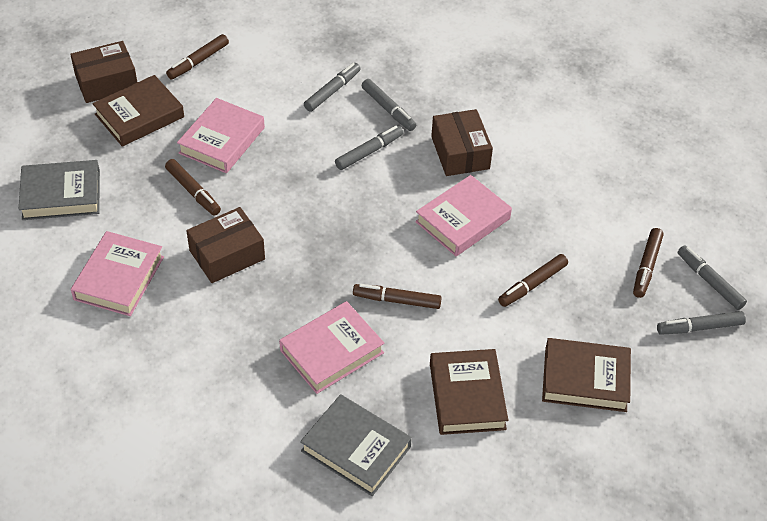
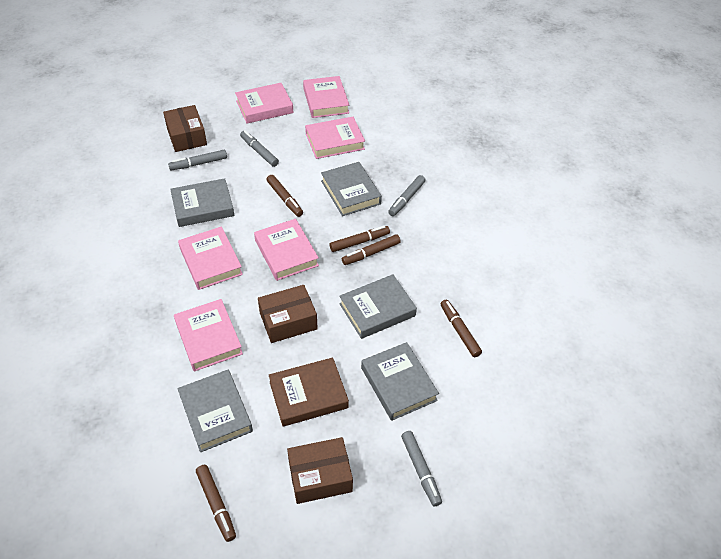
brown book: 3 -> 1
grey book: 2 -> 5
grey marker: 5 -> 4
pink book: 4 -> 6

